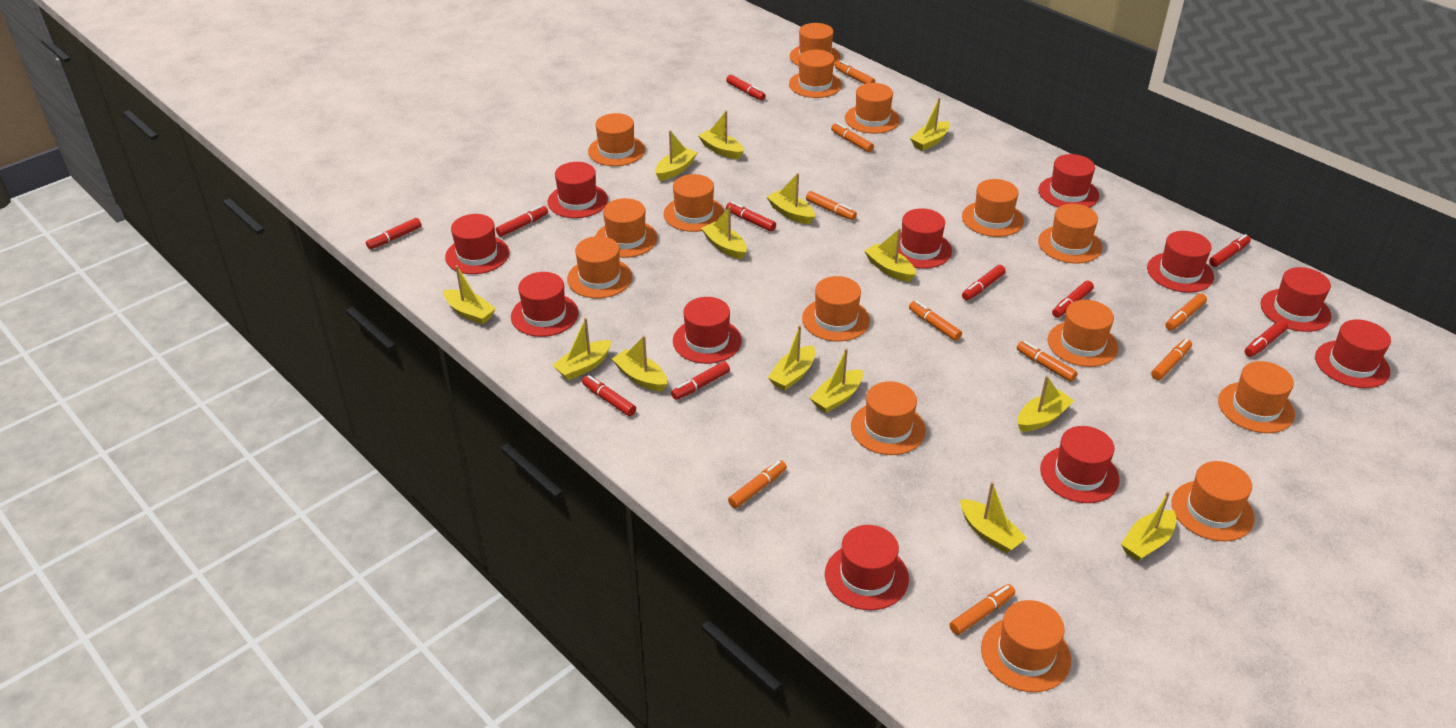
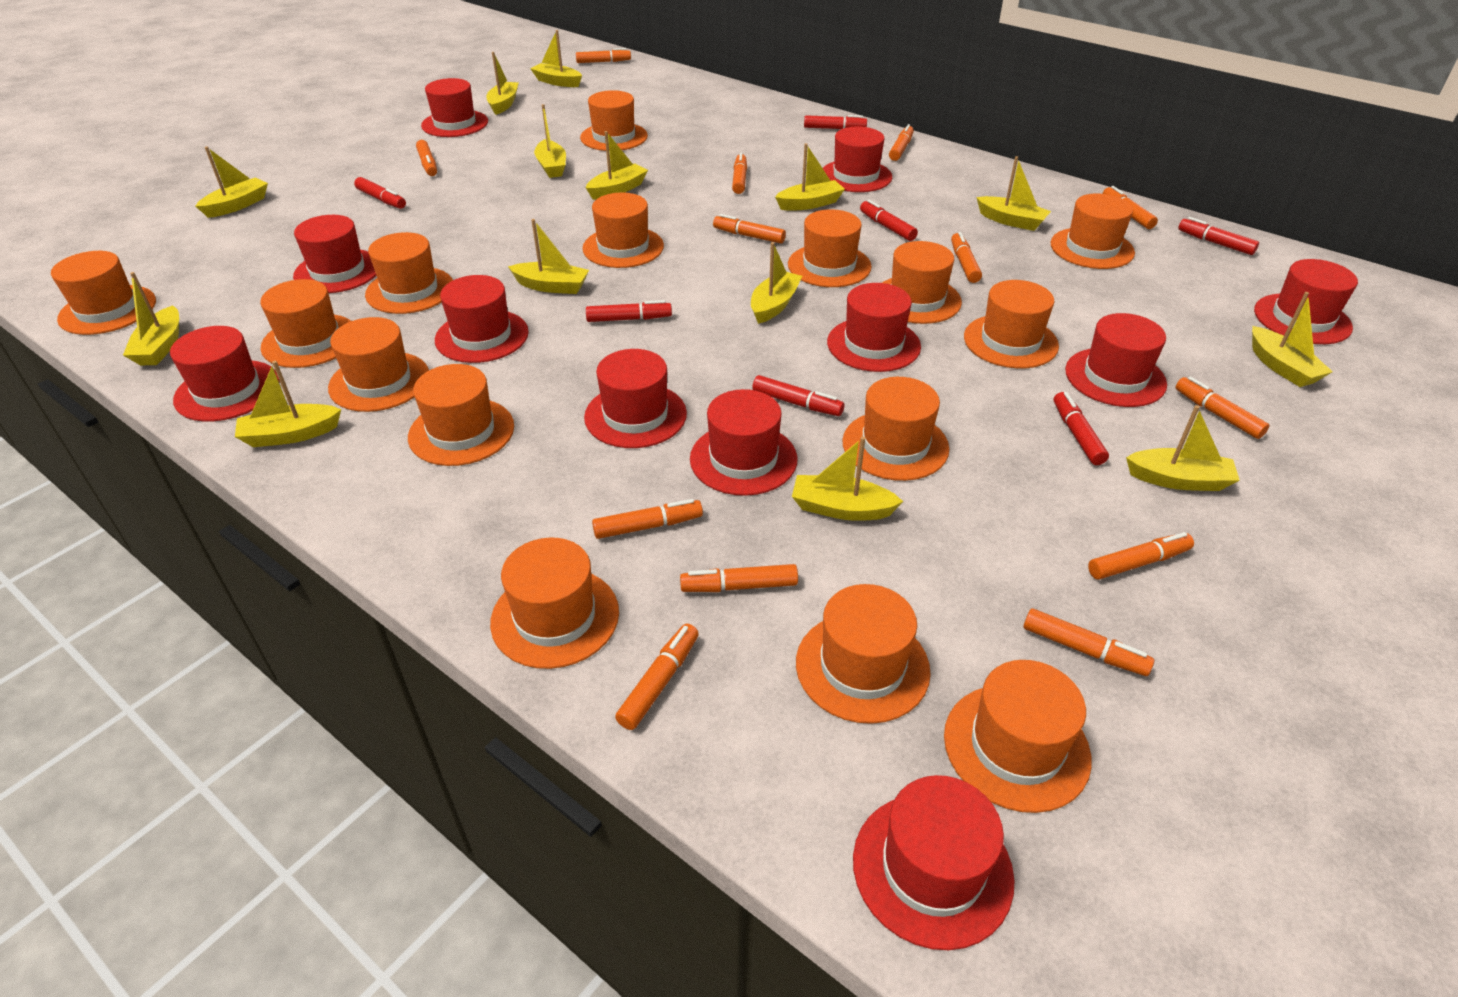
orange marker: 9 -> 13
red marker: 10 -> 7

